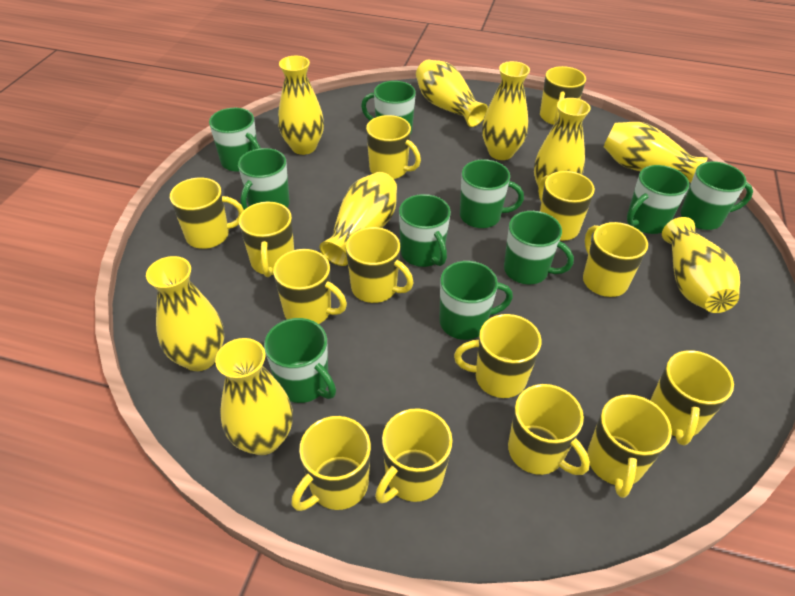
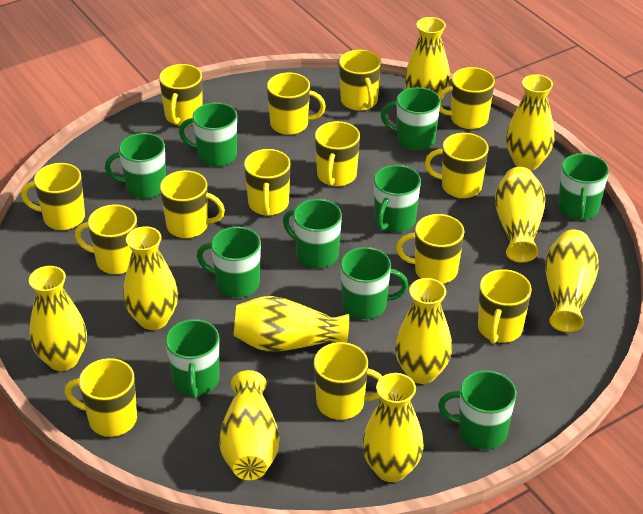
yellow vase: 9 -> 10

